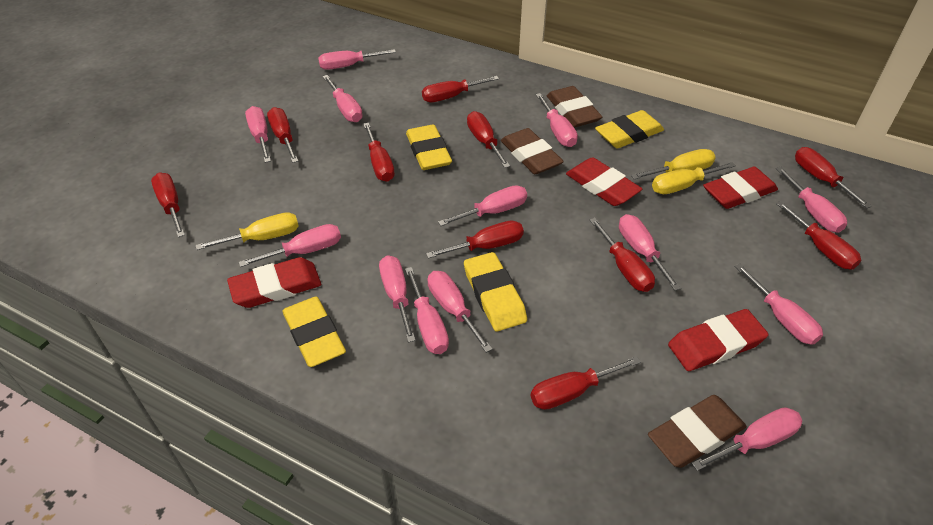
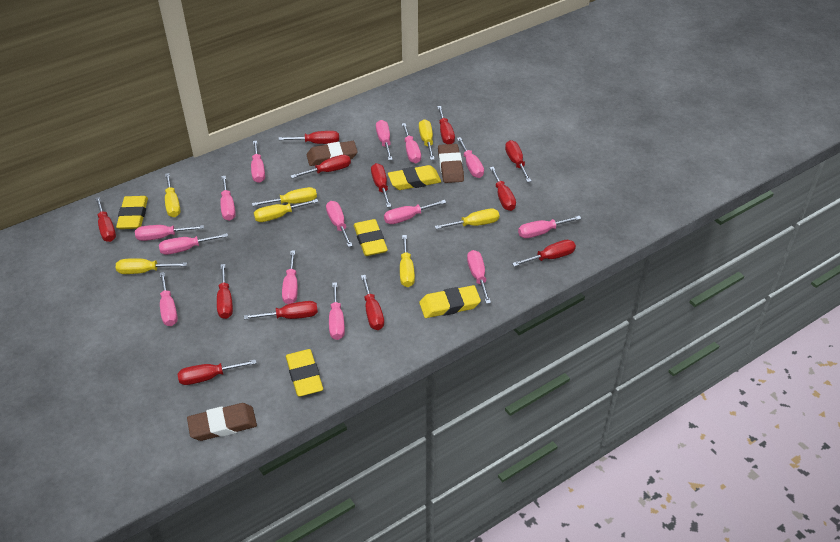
pink screwdriver: 13 -> 14
red eraser: 4 -> 0
red screwdriver: 10 -> 12
yellow eraser: 4 -> 5
yellow screwdriver: 3 -> 7

